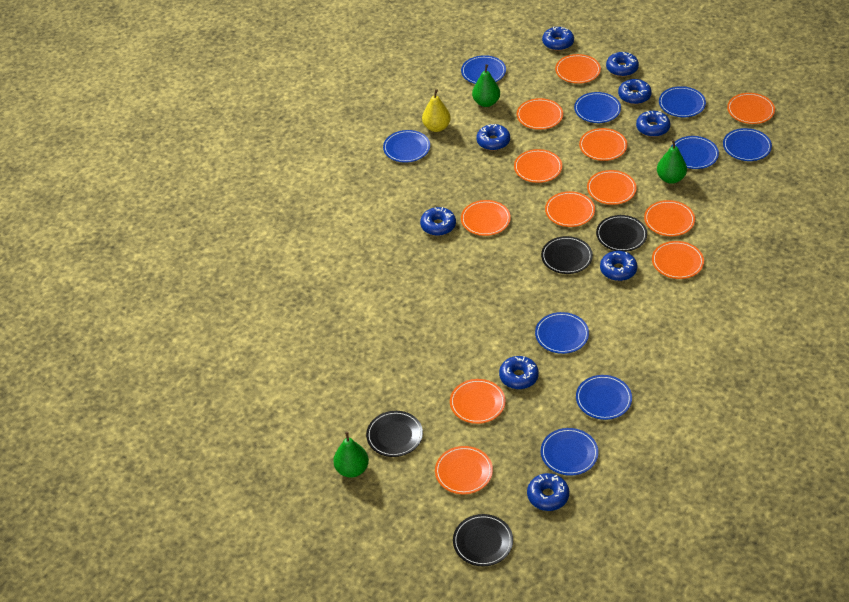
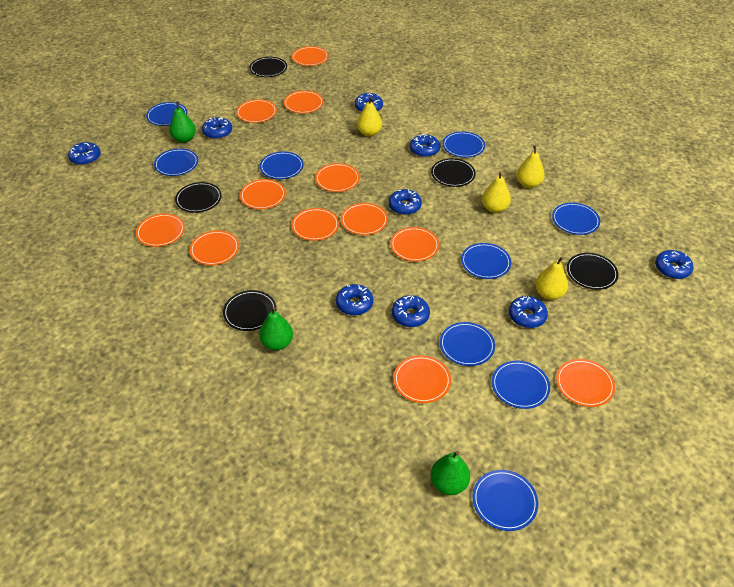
black plate: 4 -> 5
yellow pear: 1 -> 4

